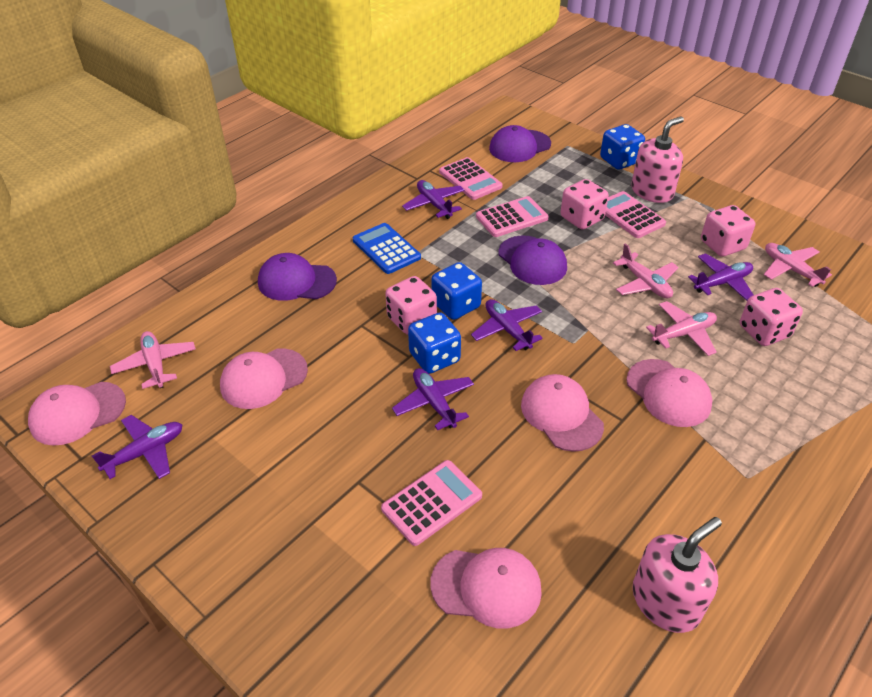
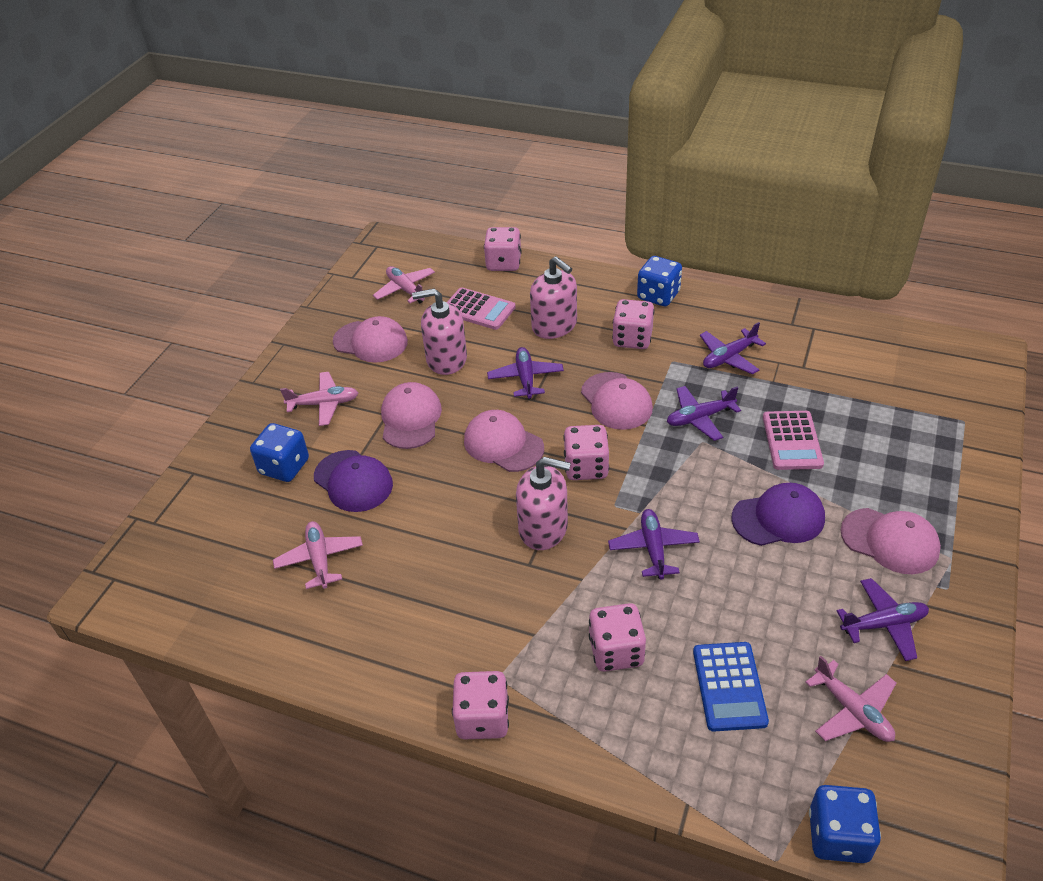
pink calculator: 4 -> 2
pink dice: 4 -> 5
pink soap dispenser: 2 -> 3
purple cap: 3 -> 2

